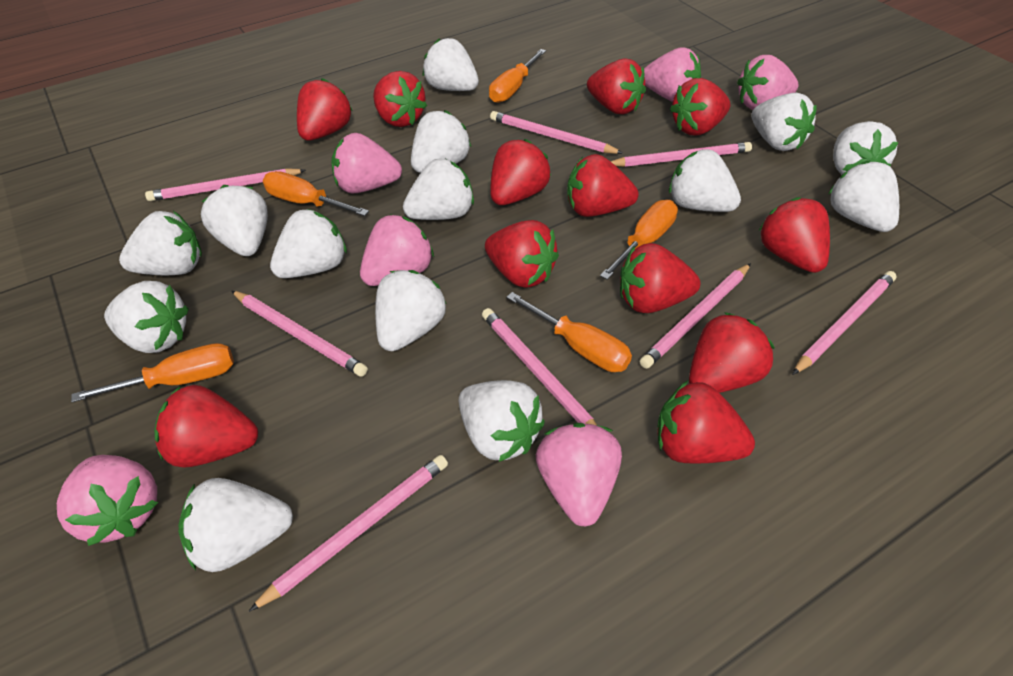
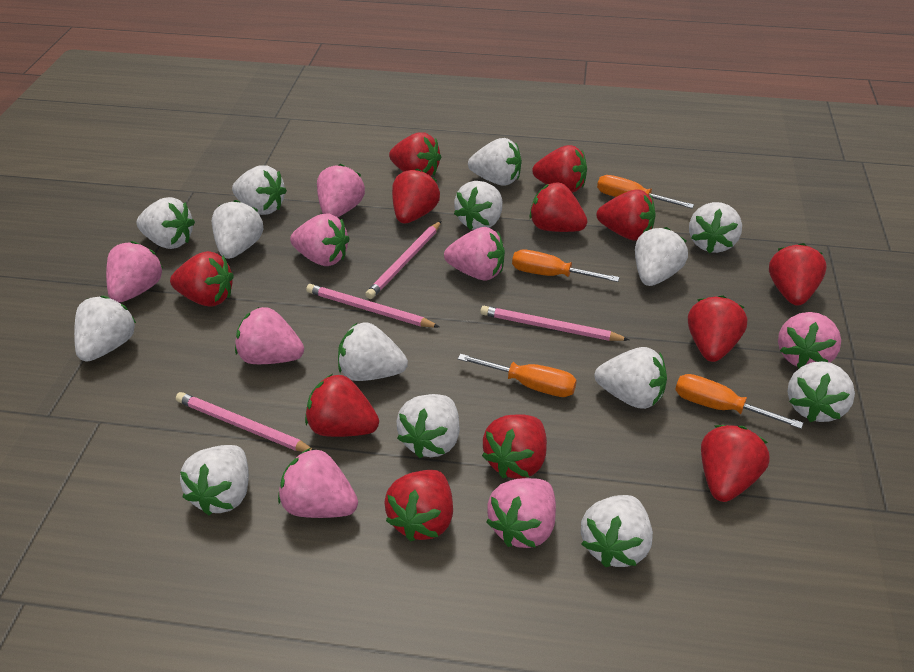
orange screwdriver: 5 -> 4
pink pencil: 8 -> 4
pink strawberry: 6 -> 8

